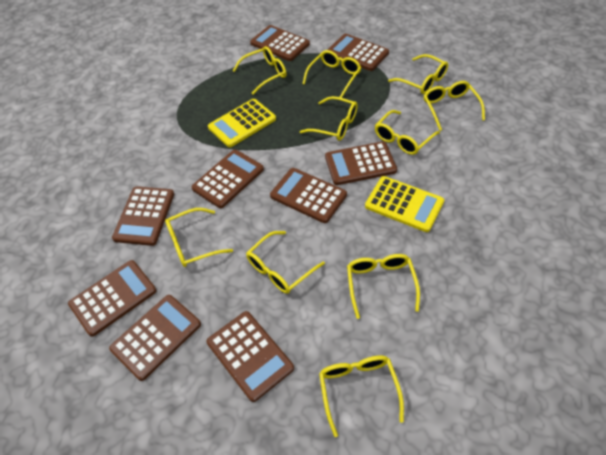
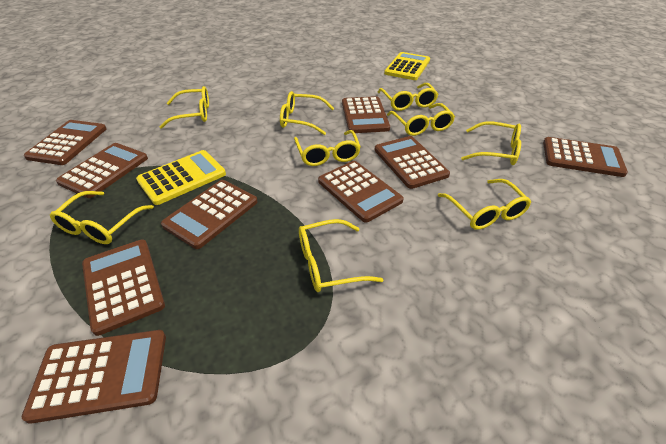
yellow glasses: 10 -> 9

